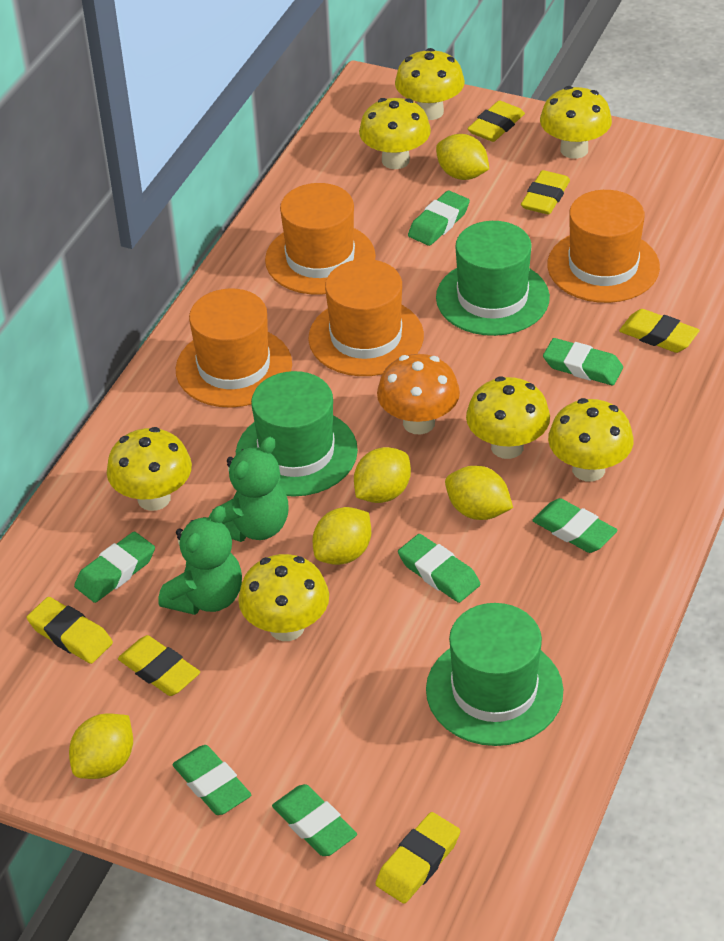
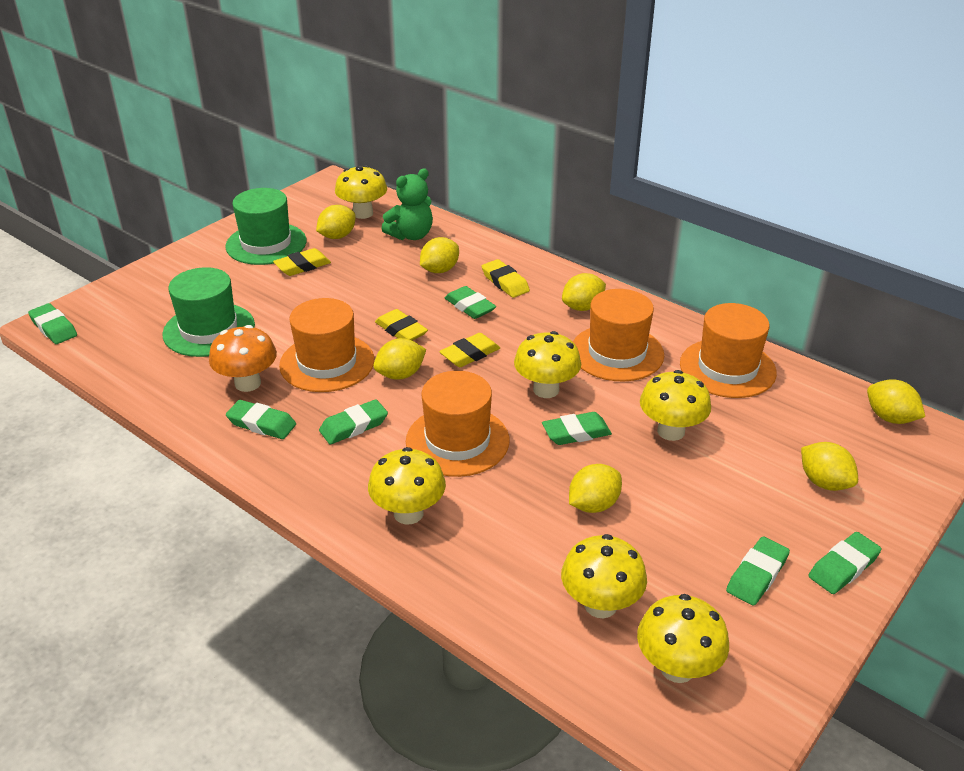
green hat: 3 -> 2
green teddy bear: 2 -> 1
yellow eraser: 6 -> 4
yellow lemon: 5 -> 7
yellow mushroom: 7 -> 6

